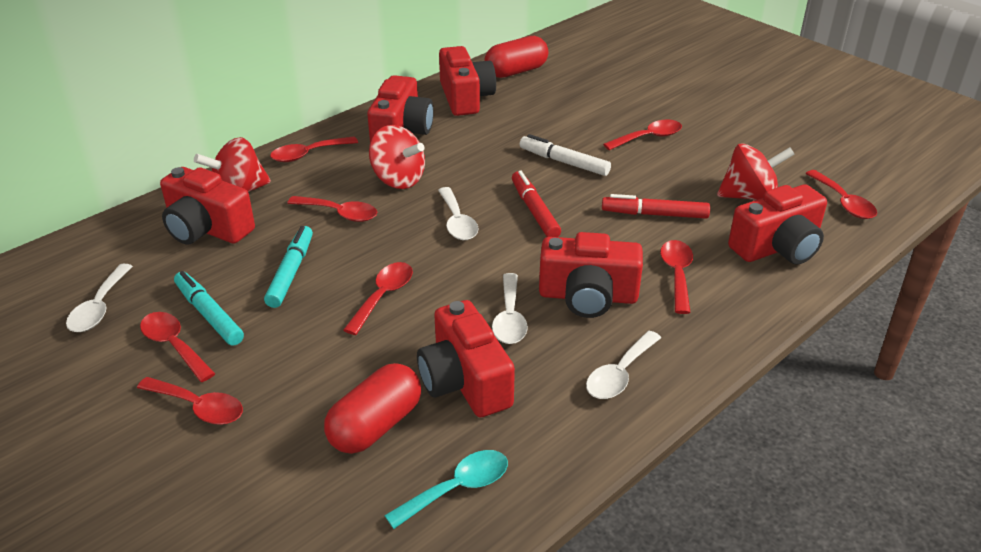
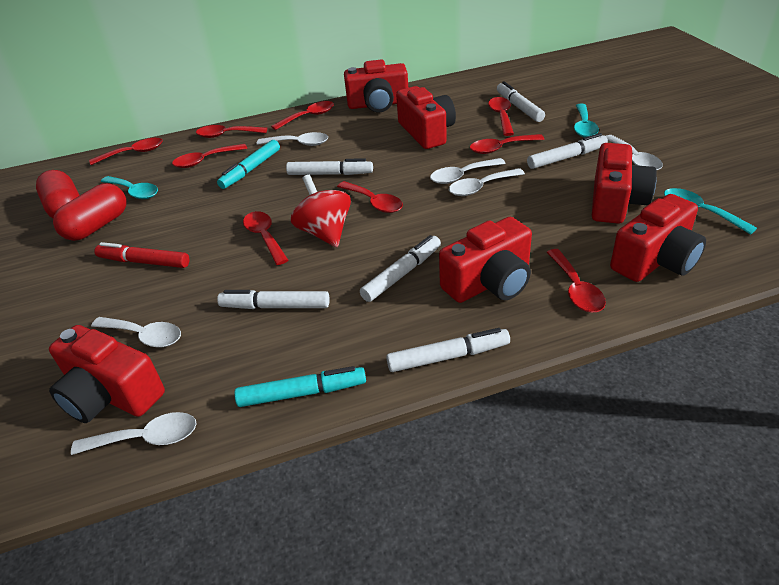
red marker: 2 -> 1
red spinning top: 3 -> 1
red spoon: 8 -> 9
turquoise spoon: 1 -> 3
white marker: 1 -> 6
white spoon: 4 -> 6

